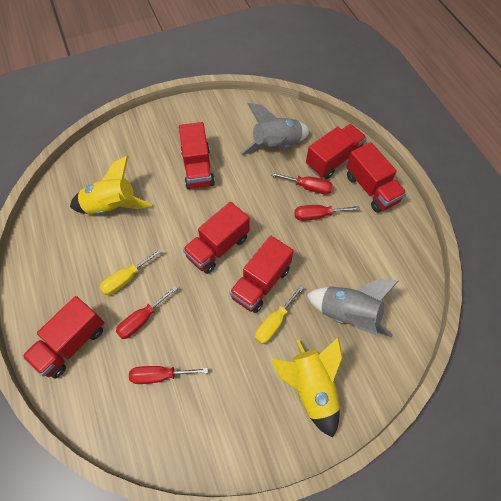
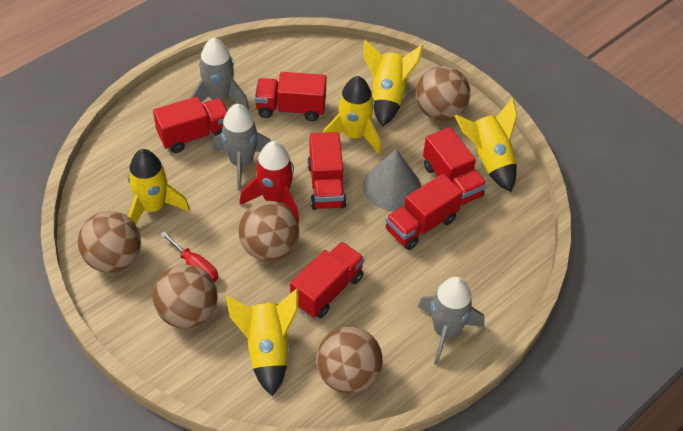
brown ball: 0 -> 5
grey cone: 0 -> 1
grey rocket: 2 -> 3
red rocket: 0 -> 1
red screwdriver: 4 -> 1
yellow rocket: 2 -> 5
yellow screwdriver: 2 -> 0

